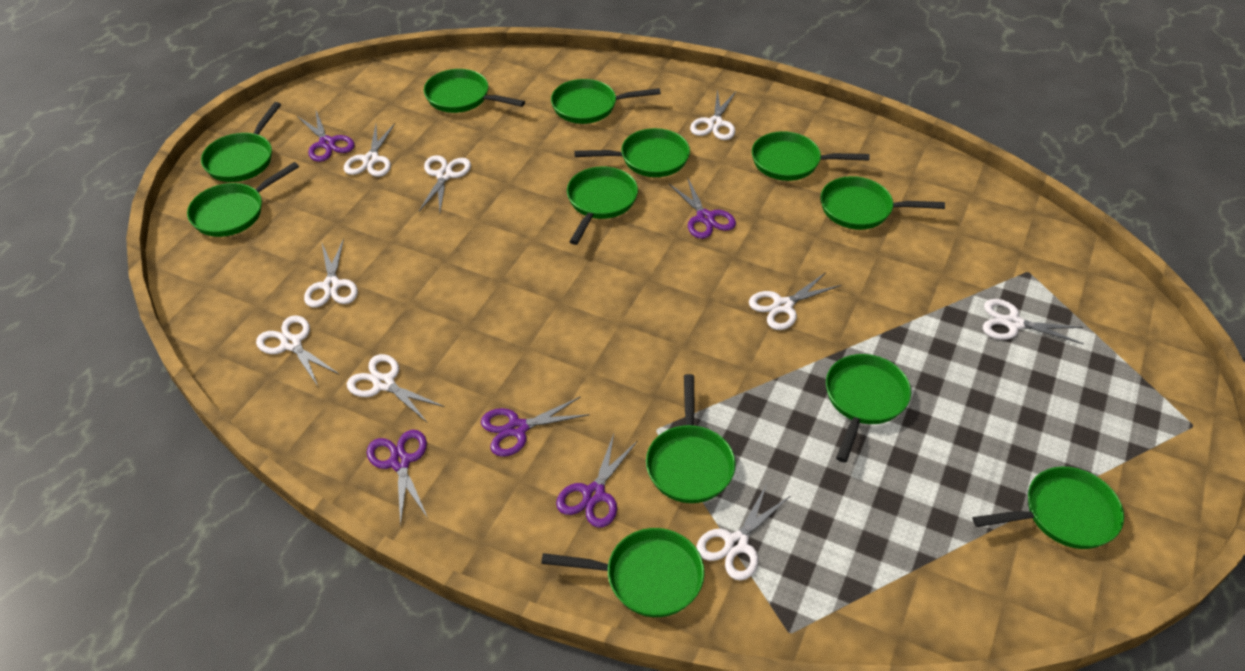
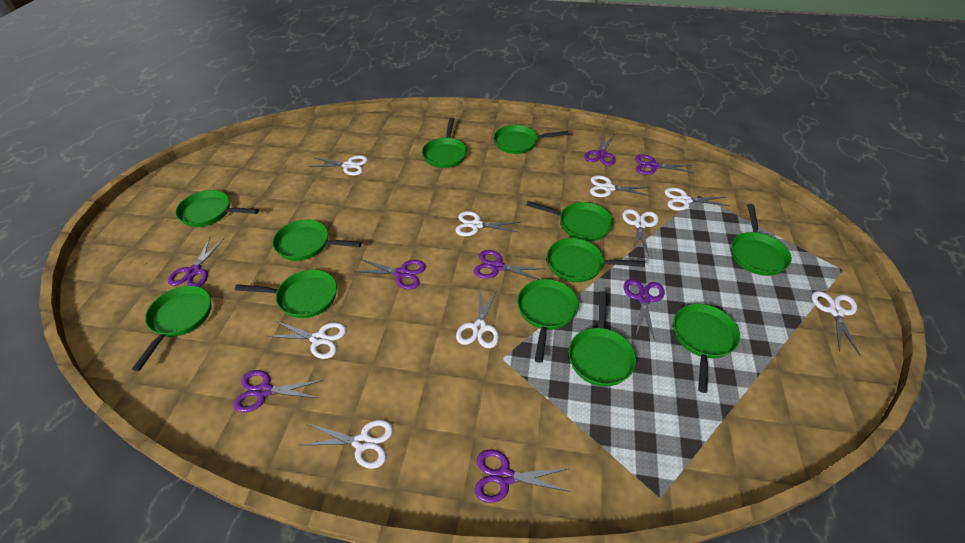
purple scissors: 5 -> 8

